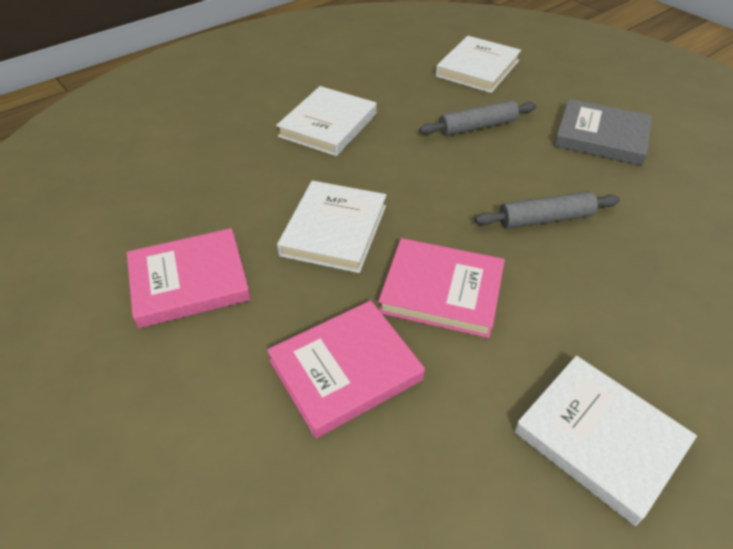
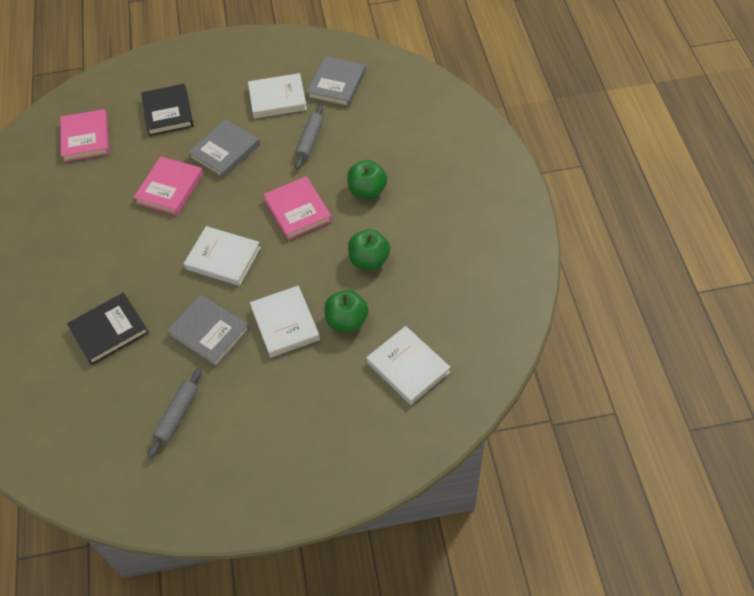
black book: 0 -> 2
green apple: 0 -> 3
grey book: 1 -> 3

